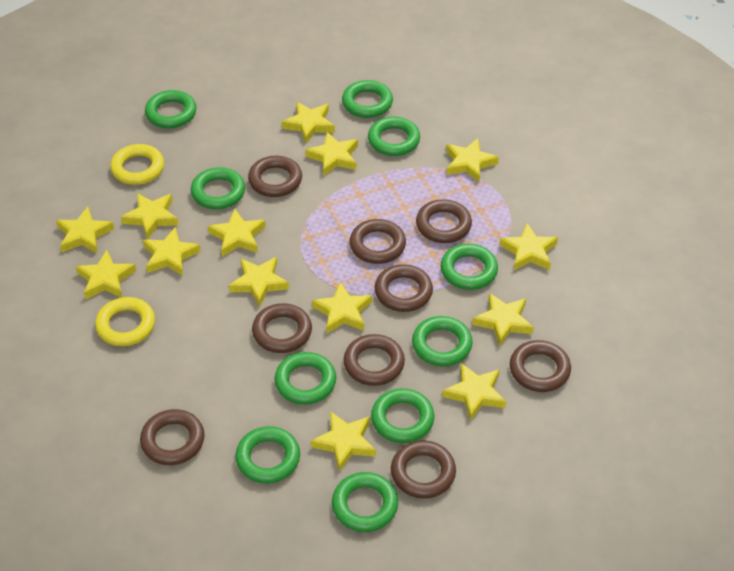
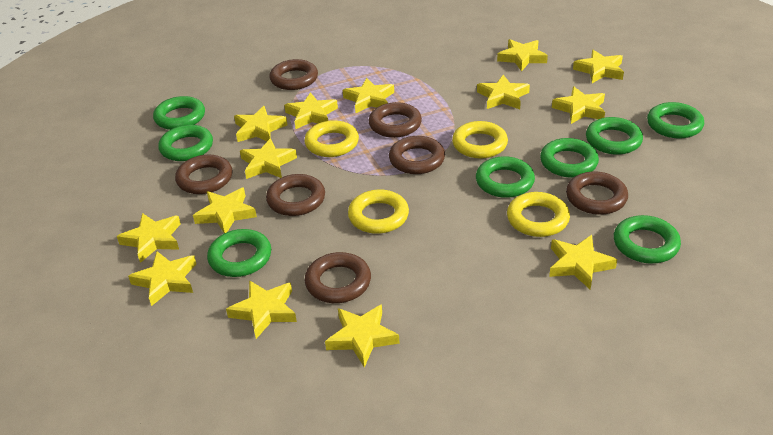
brown ring: 9 -> 7
green ring: 10 -> 8
yellow ring: 2 -> 4

